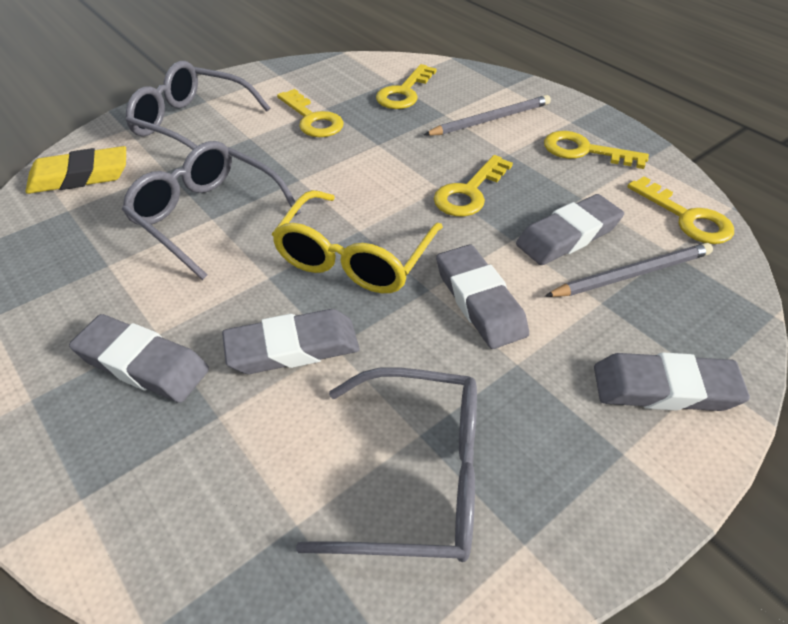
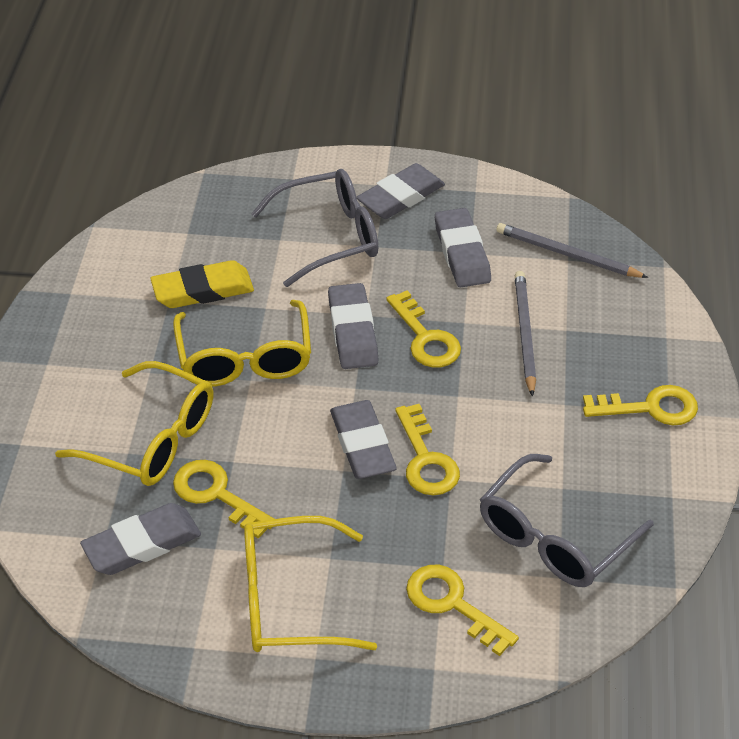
grey glasses: 3 -> 2
yellow glasses: 1 -> 3

